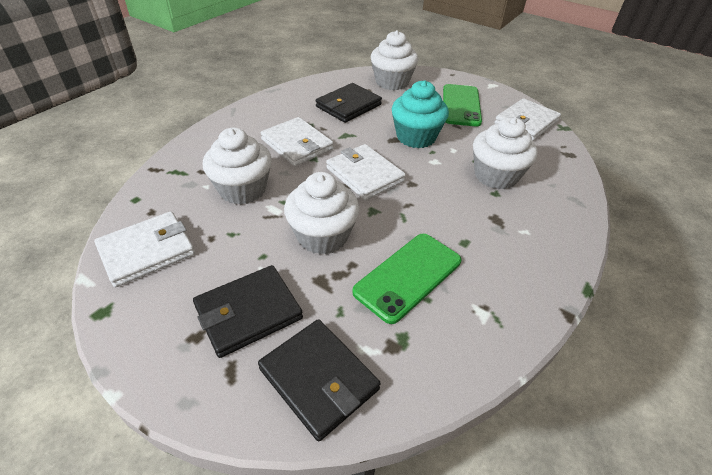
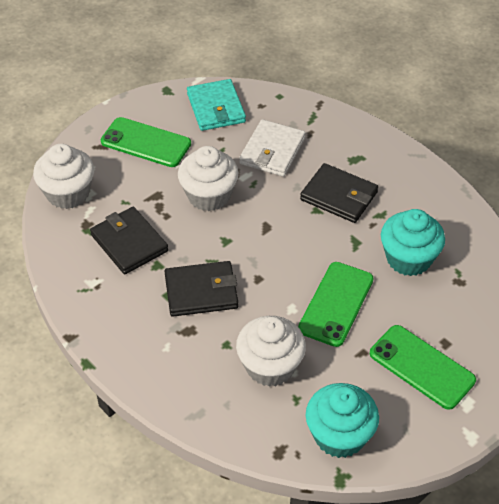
green phone: 2 -> 3
turquoise cupcake: 1 -> 2
turquoise wallet: 0 -> 1
white cupcake: 4 -> 3
white wallet: 4 -> 1

